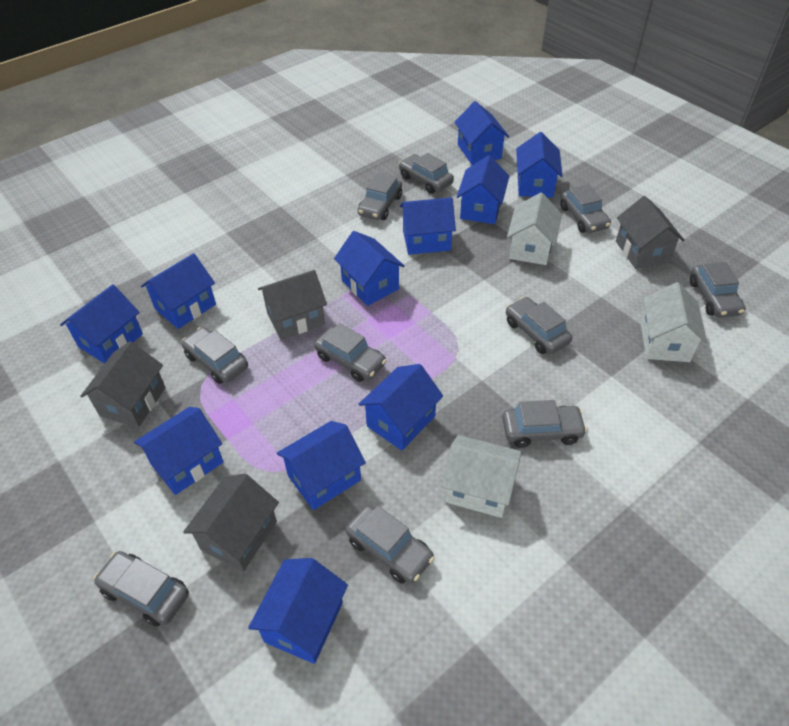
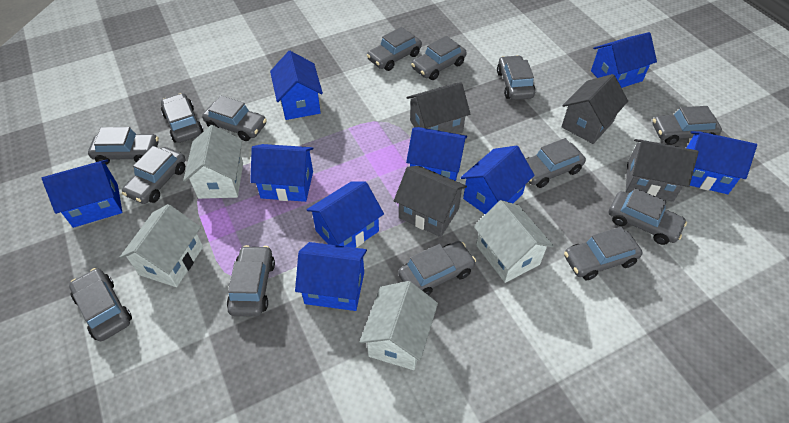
blue house: 11 -> 9
grey car: 10 -> 14
white house: 3 -> 4

